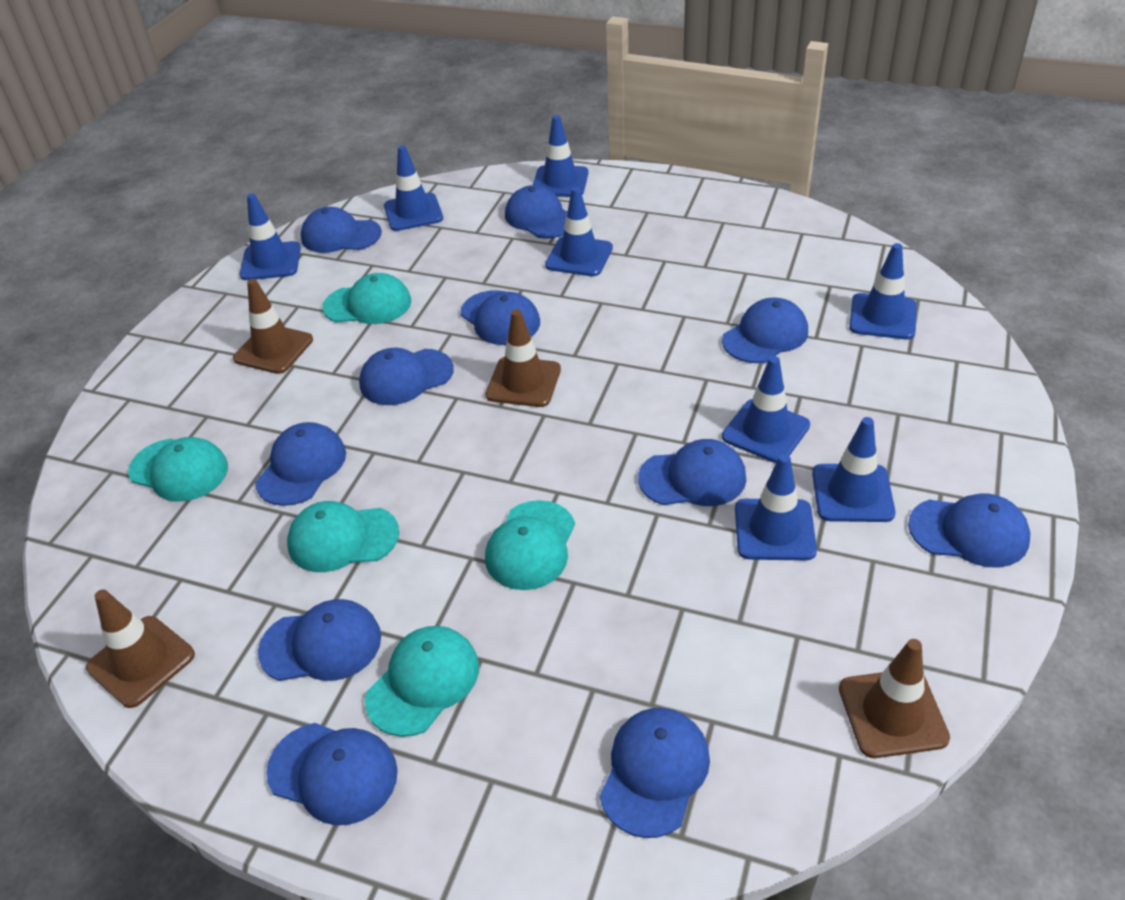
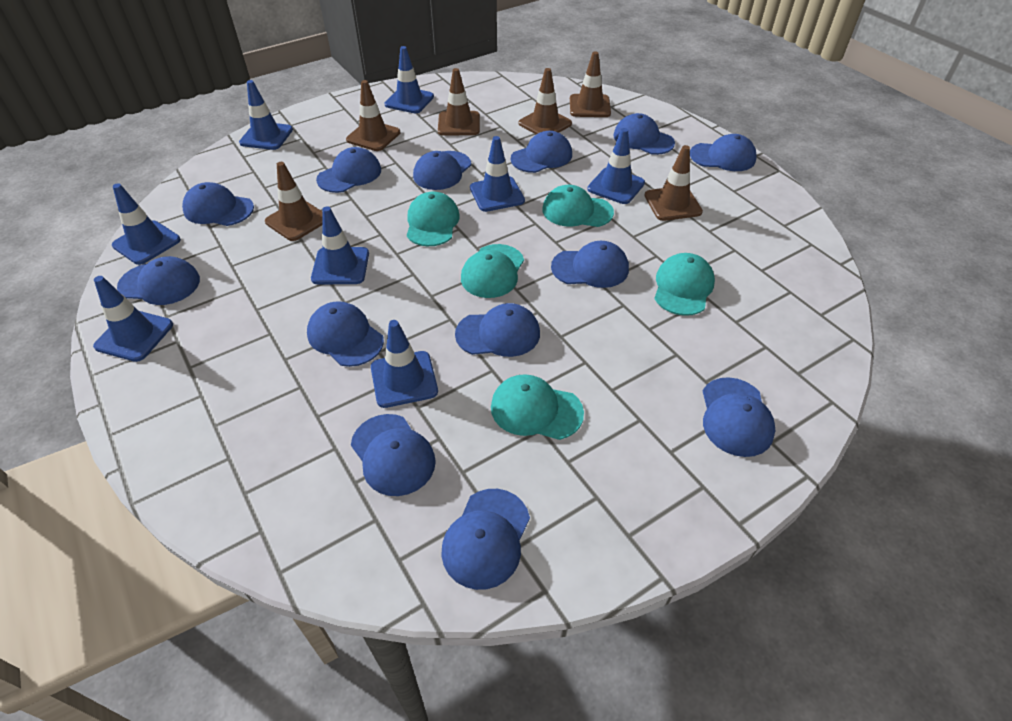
blue cap: 11 -> 13
brown traffic cone: 4 -> 6

